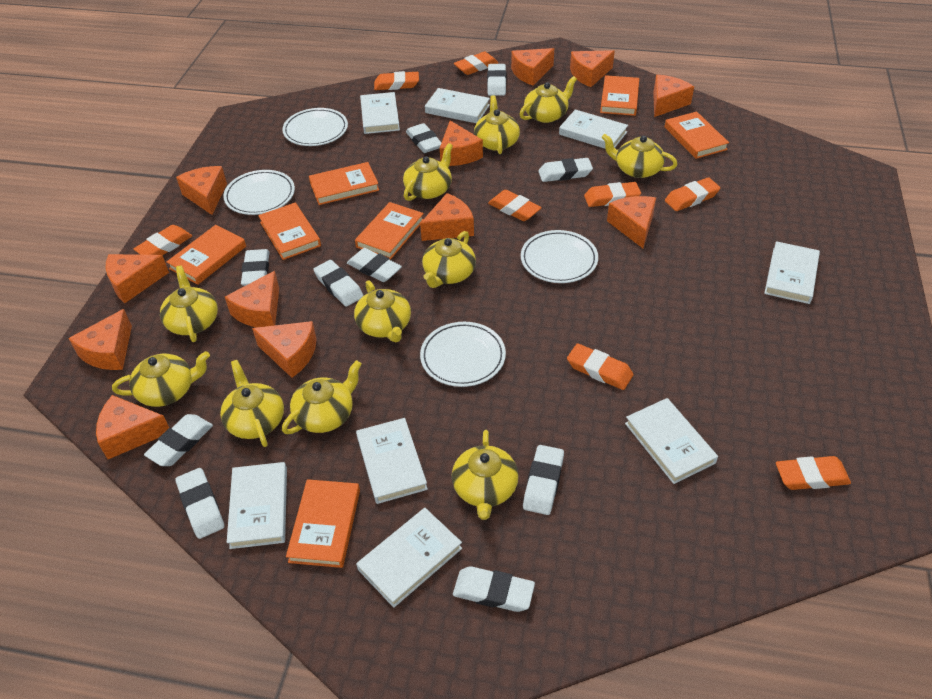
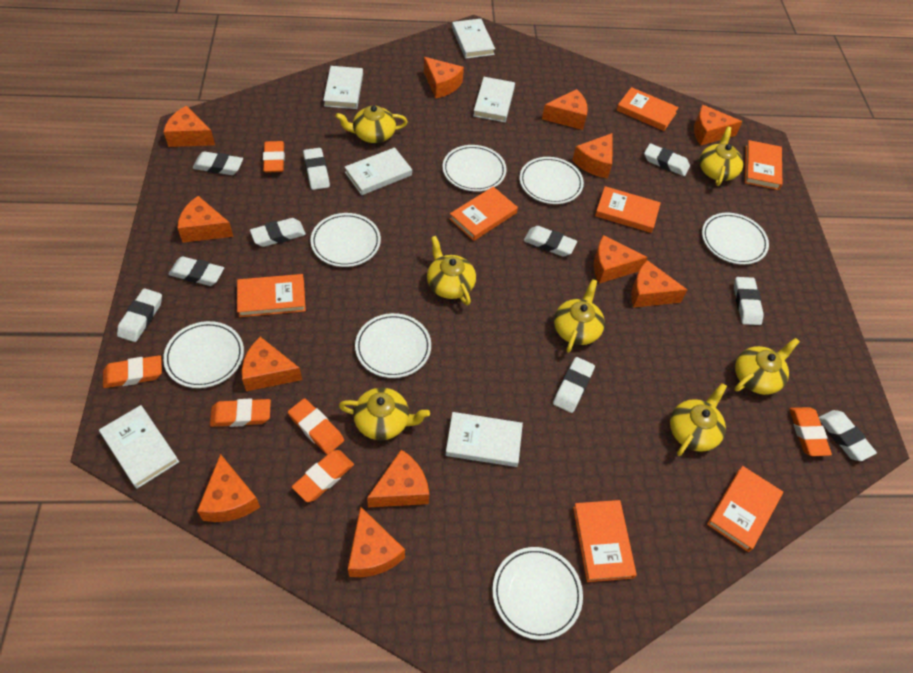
orange eraser: 8 -> 6
white book: 8 -> 6
white plate: 4 -> 7
yellow teapot: 11 -> 7

